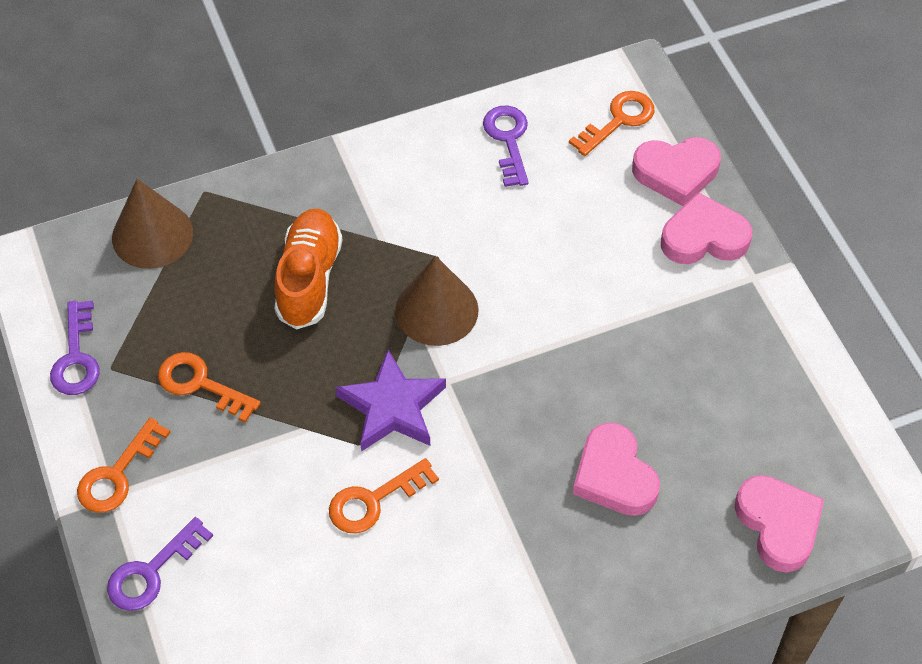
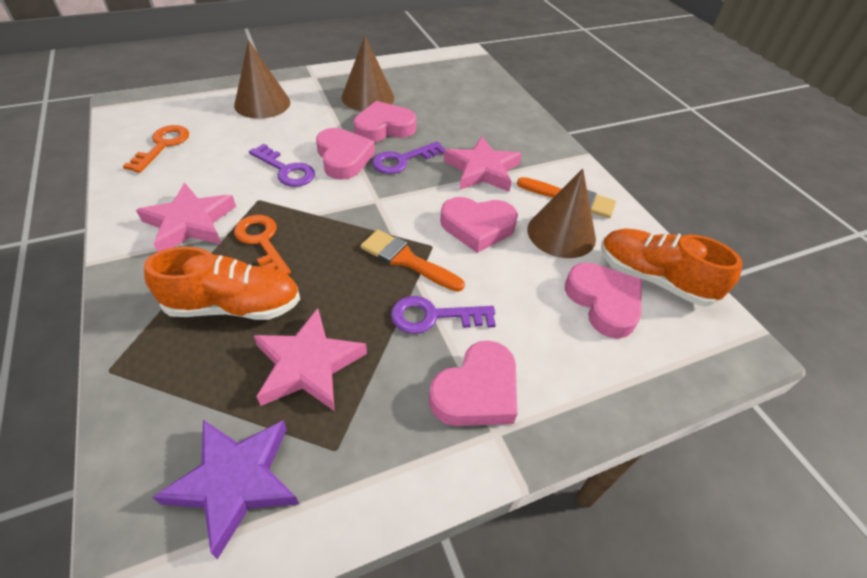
brown cone: 2 -> 3
orange brush: 0 -> 2
orange key: 4 -> 2
orange shoe: 1 -> 2
pink heart: 4 -> 5
pink star: 0 -> 3

